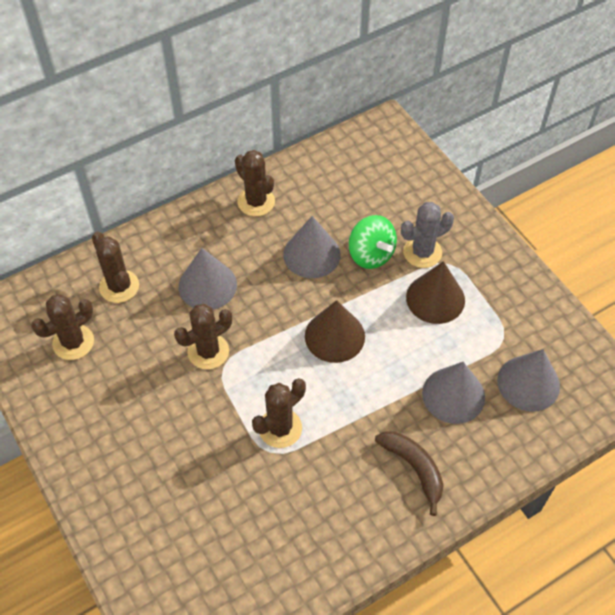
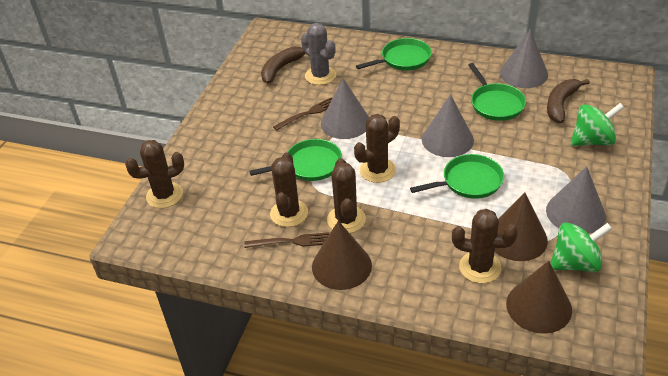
brown banana: 1 -> 2
brown cone: 2 -> 3
brown fork: 0 -> 2
green pan: 0 -> 4
green spinning top: 1 -> 2

